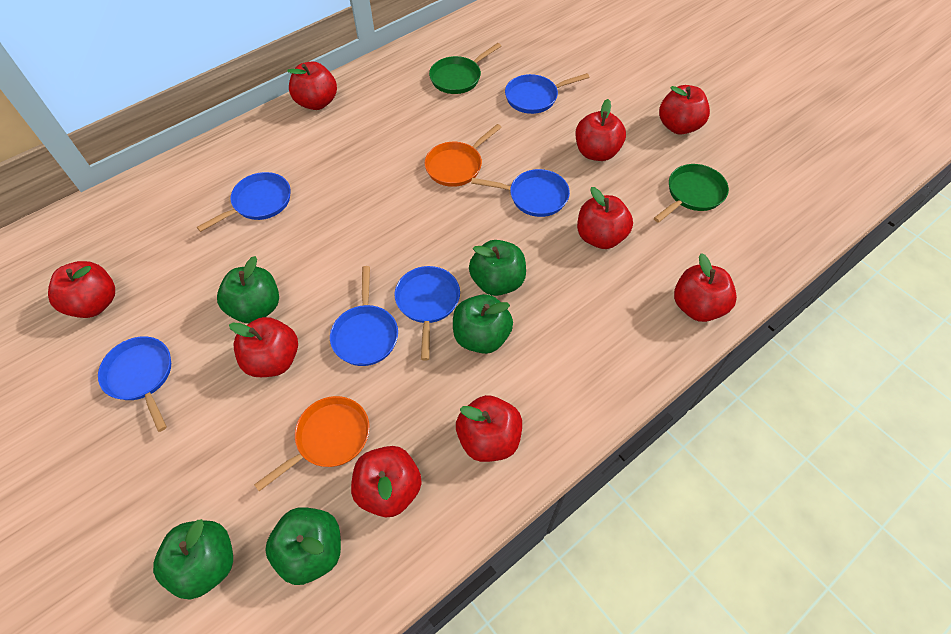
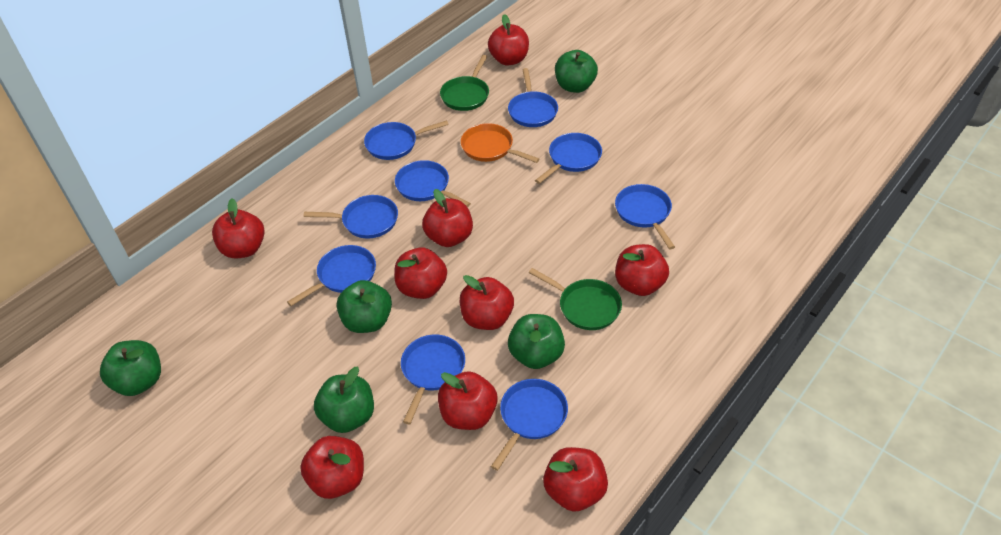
blue pan: 6 -> 9
orange pan: 2 -> 1

